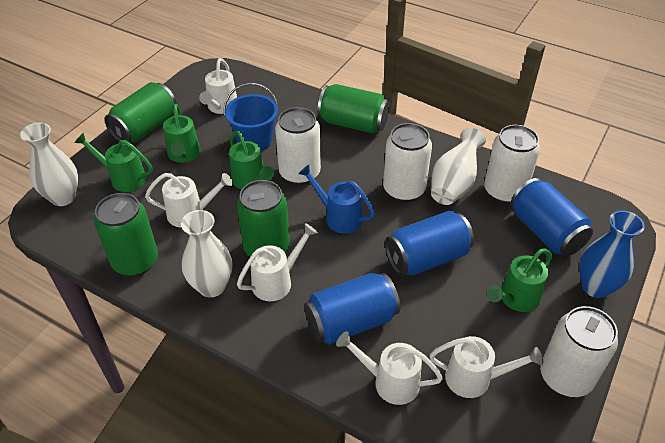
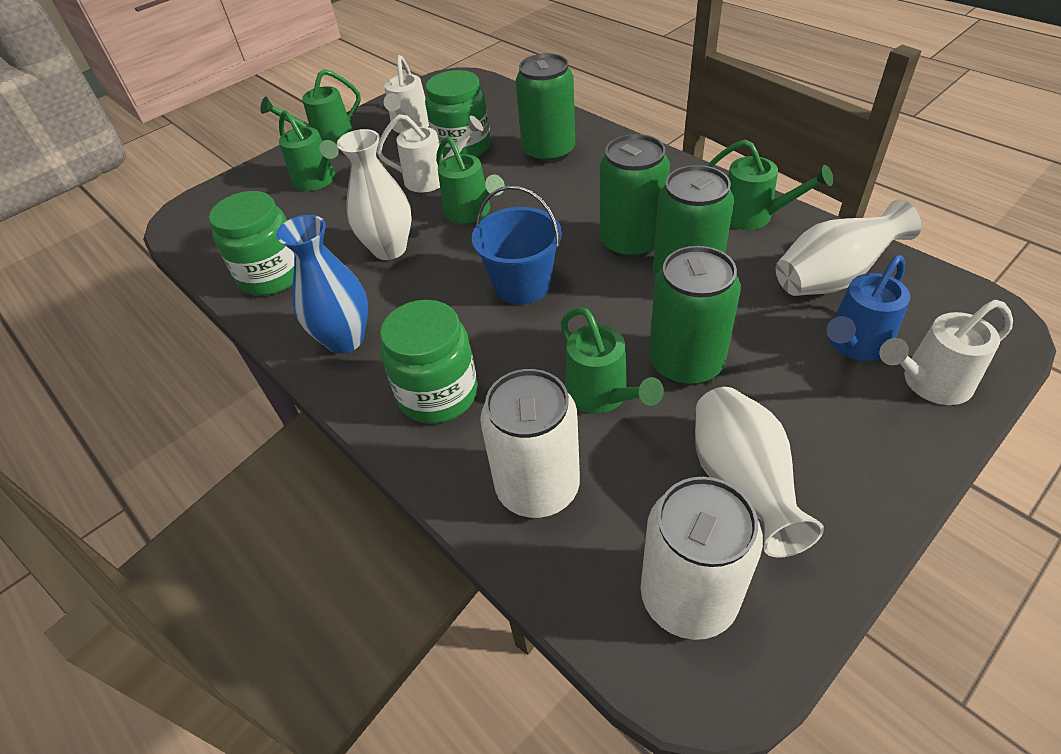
blue can: 3 -> 0
green jar: 0 -> 3
green watering can: 4 -> 5
white can: 4 -> 2
white watering can: 5 -> 3

